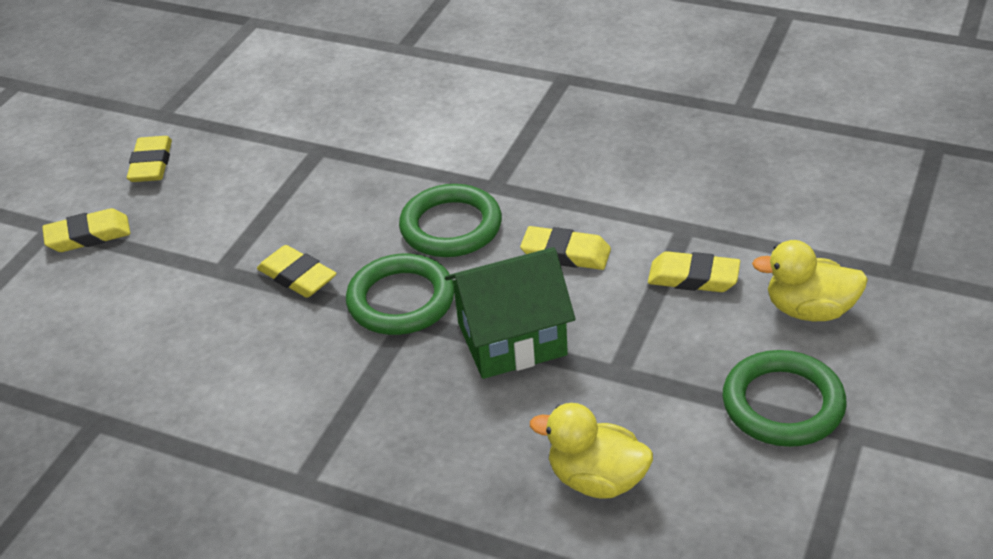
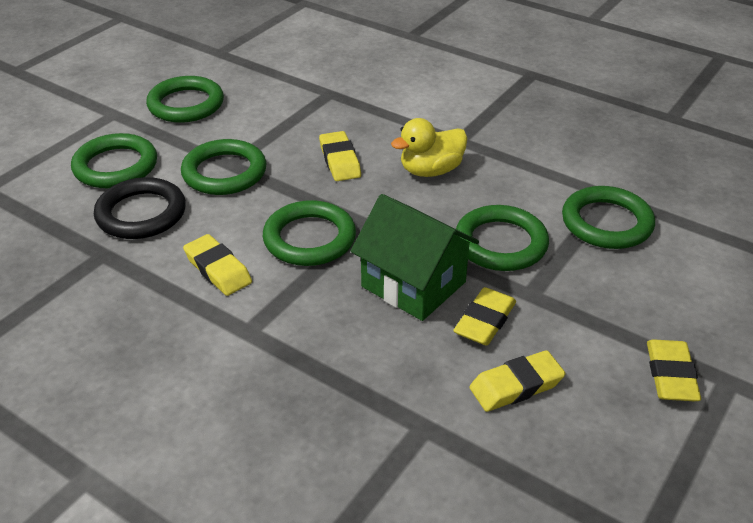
black ring: 0 -> 1
green ring: 3 -> 6
yellow duck: 2 -> 1

